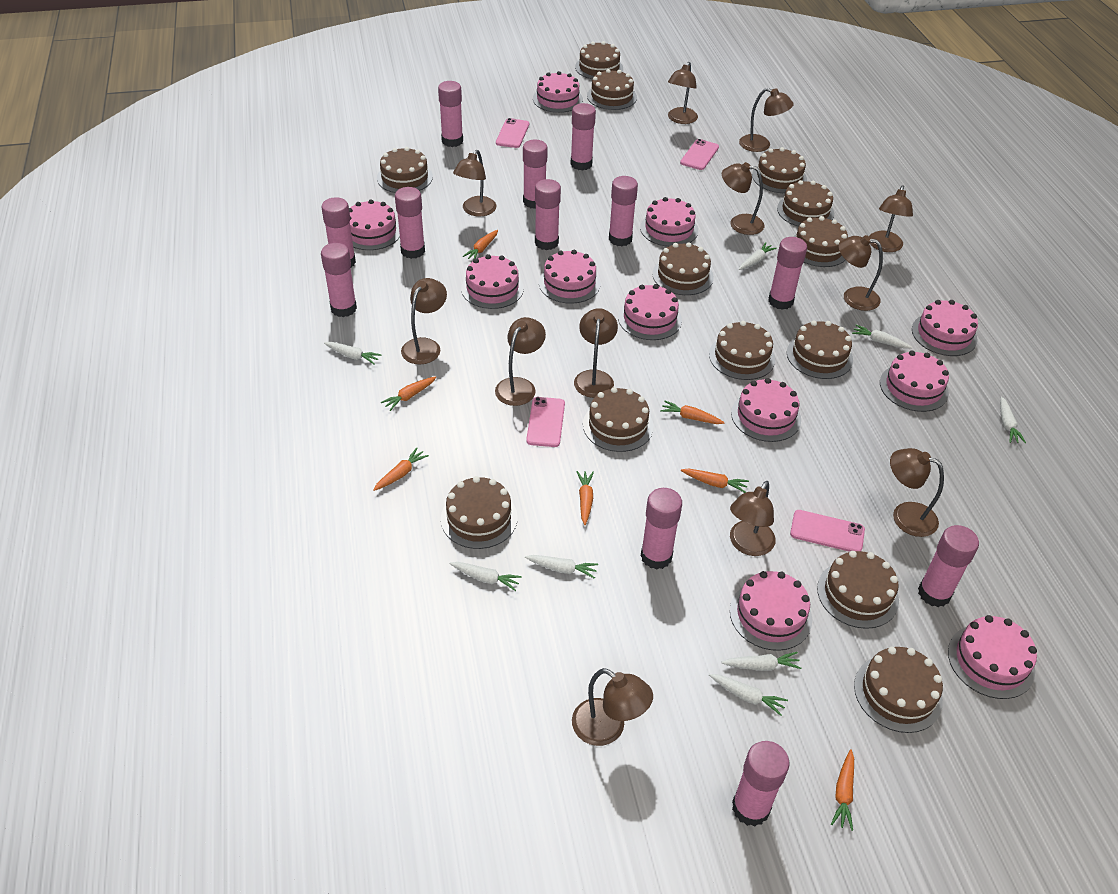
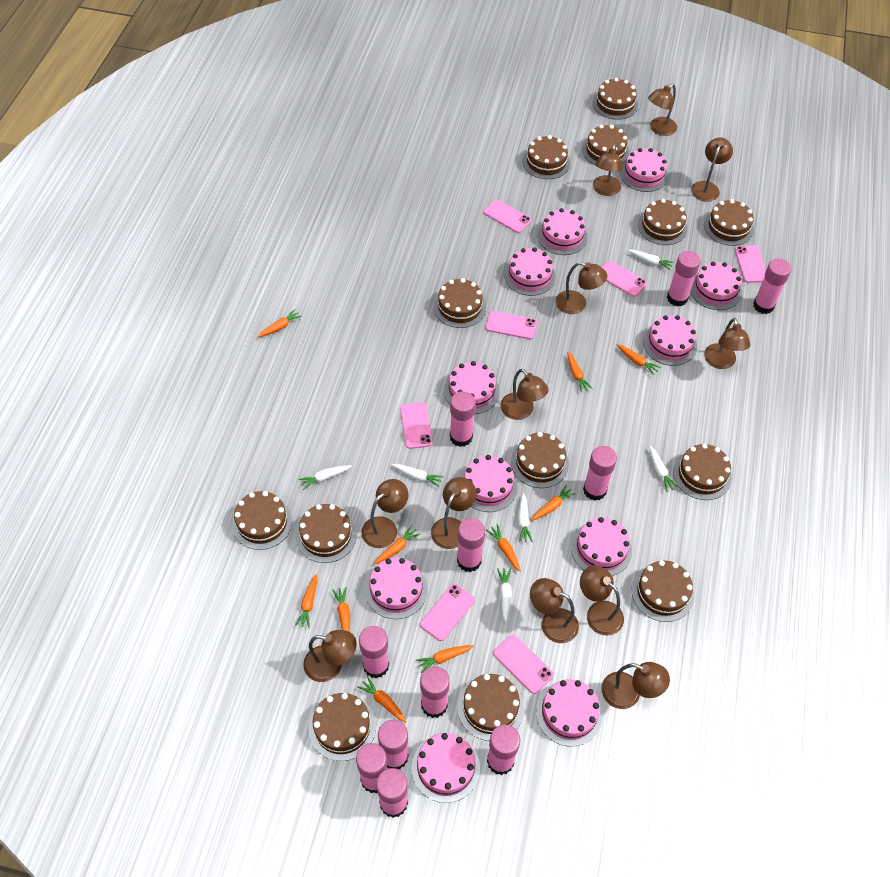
orange carrot: 7 -> 10
pink glue stick: 12 -> 11
pink phone: 4 -> 7
white carrot: 8 -> 6

